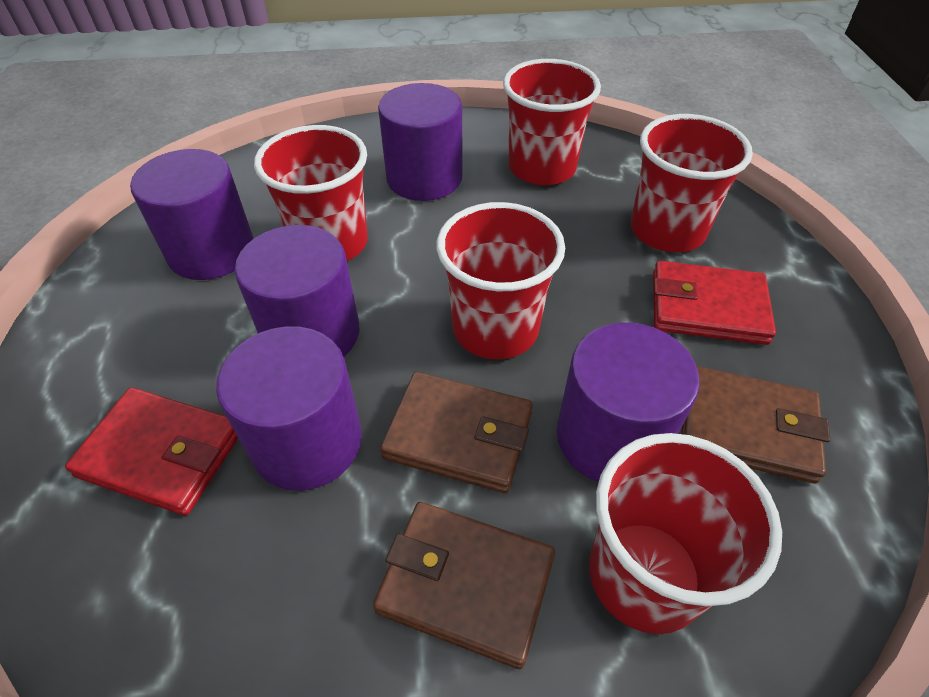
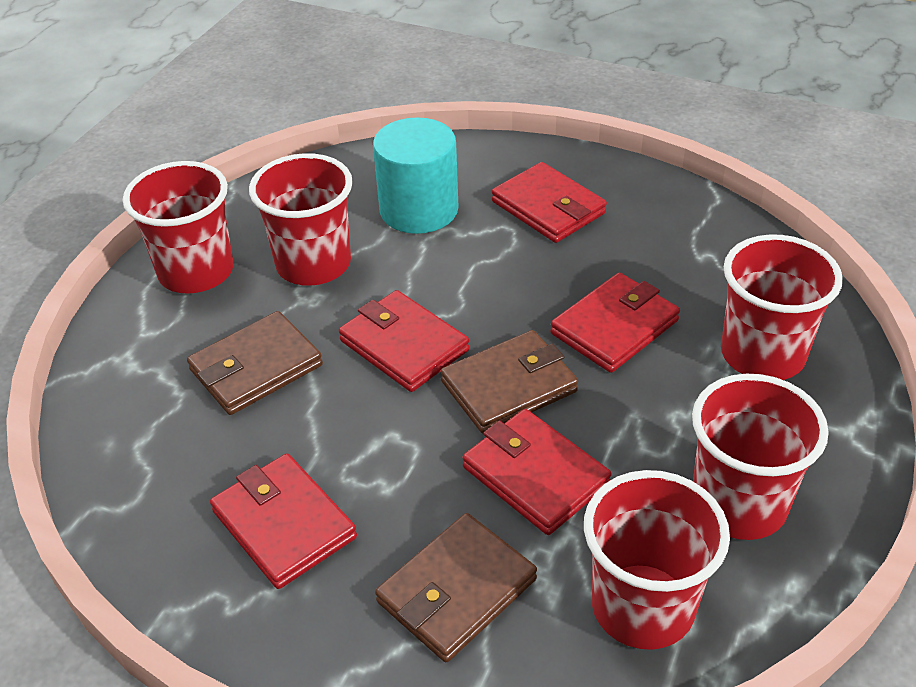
purple cylinder: 5 -> 0
red wallet: 2 -> 5
turquoise cylinder: 0 -> 1

